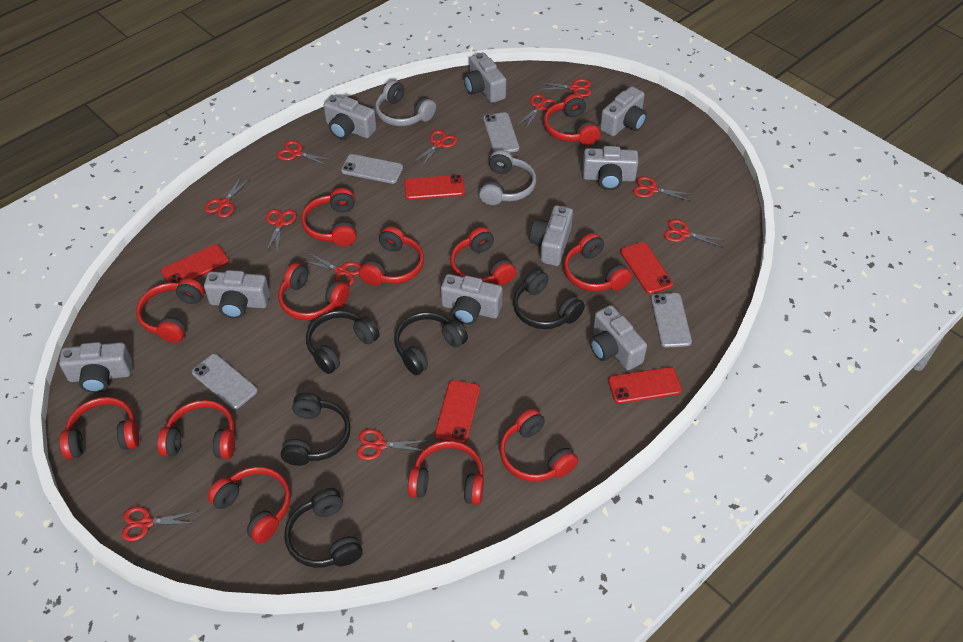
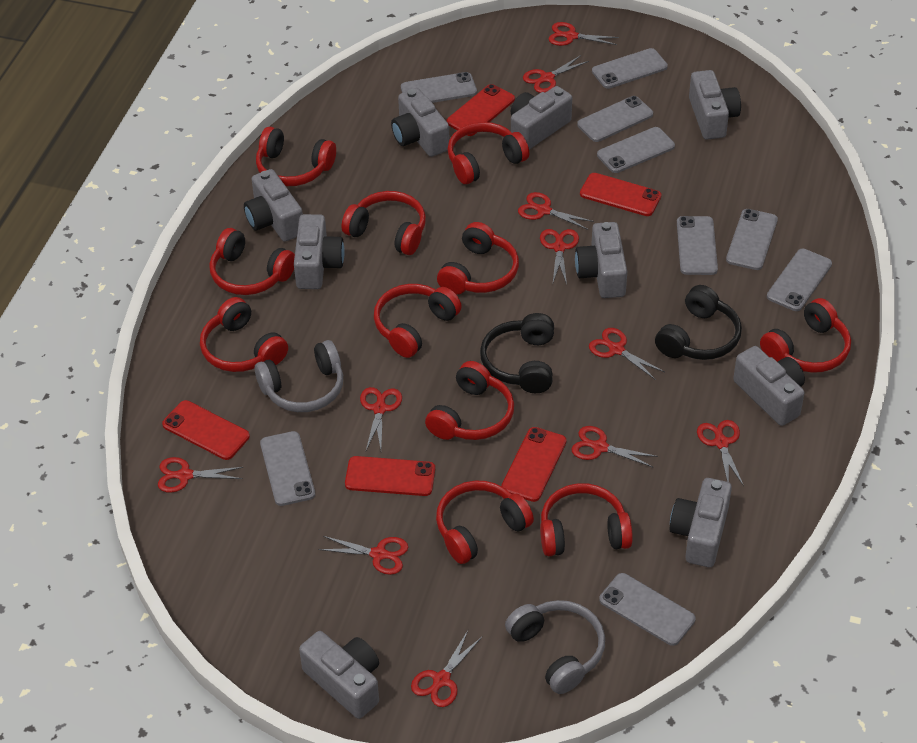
black headphones: 5 -> 2
grey phone: 4 -> 9
red headphones: 12 -> 11

